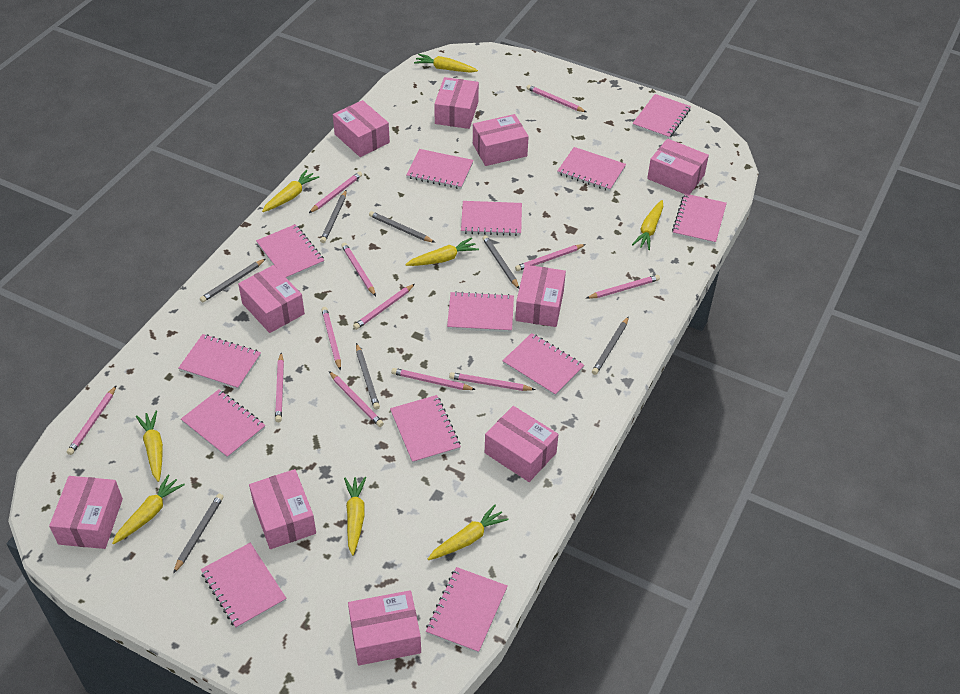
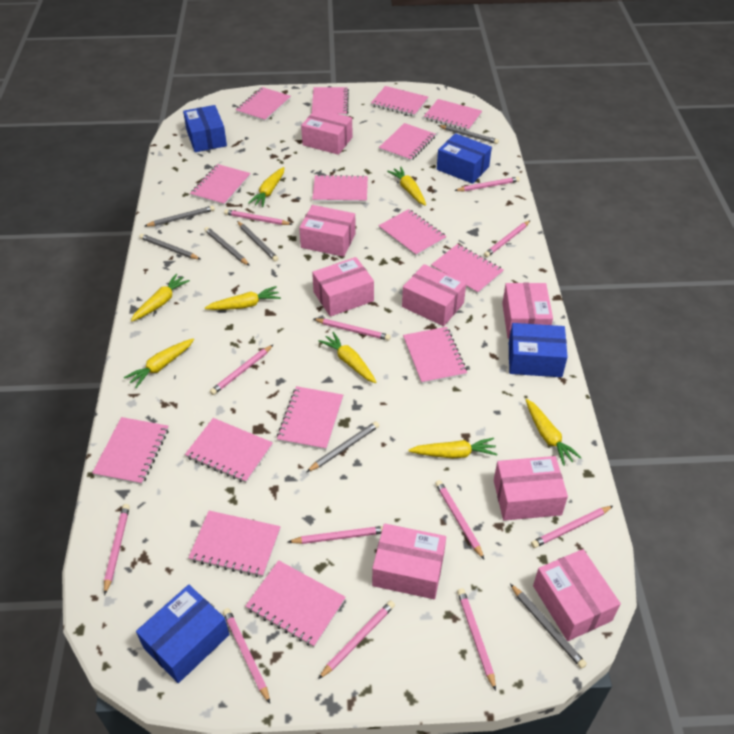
blue box: 0 -> 4
pink box: 10 -> 8
pink notebook: 13 -> 15

